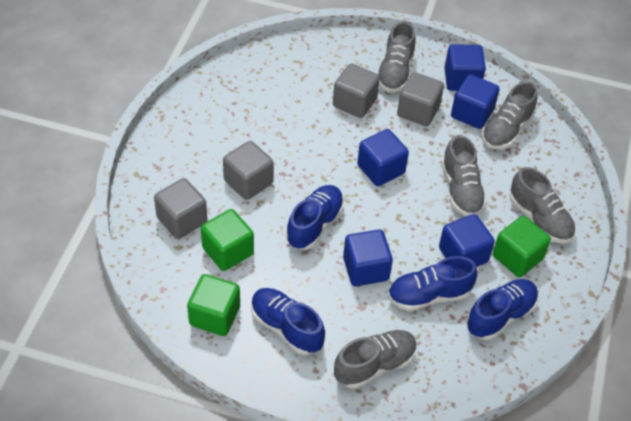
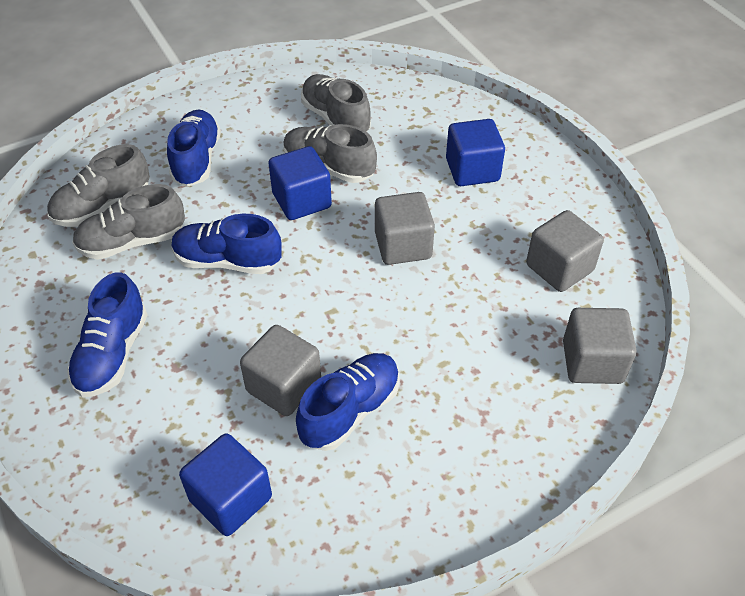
blue cube: 5 -> 3
green cube: 3 -> 0
grey shoe: 5 -> 4

